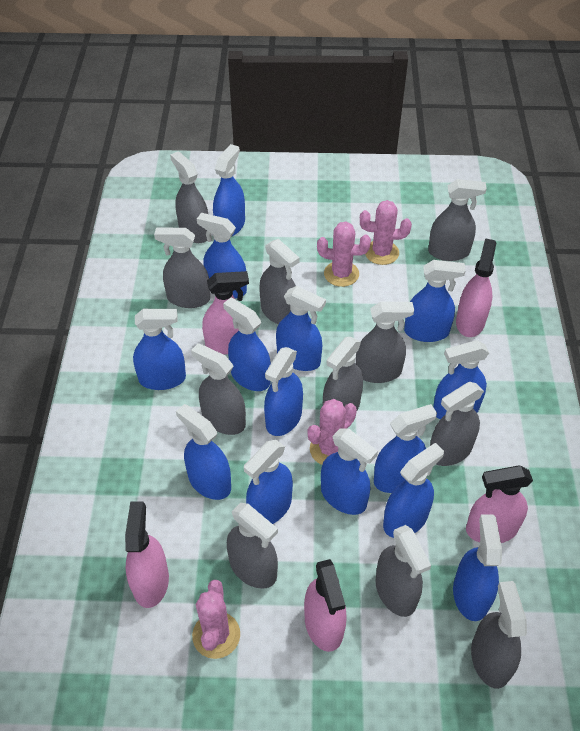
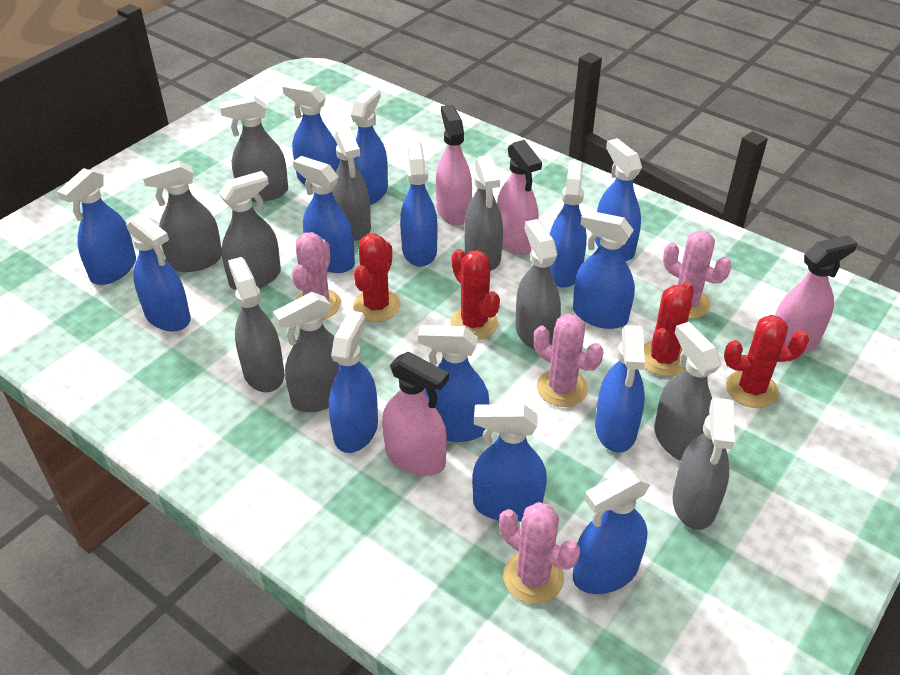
grey spray bottle: 11 -> 10
pink spray bottle: 5 -> 4
red cactus: 0 -> 4

